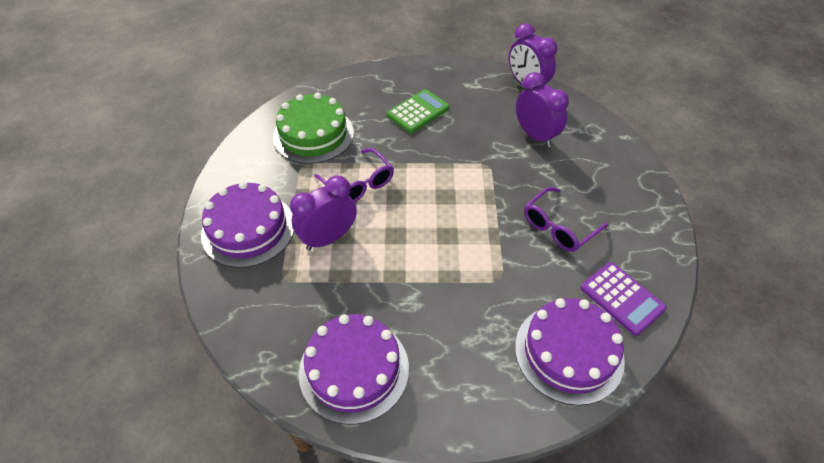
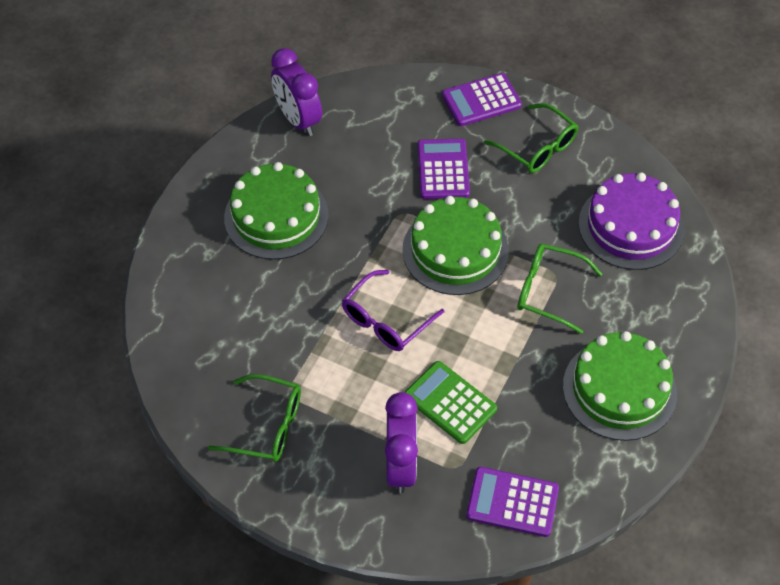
green cake: 1 -> 3
green glasses: 0 -> 3
purple cake: 3 -> 1
purple calculator: 1 -> 3
purple clock: 3 -> 2
purple glasses: 2 -> 1

